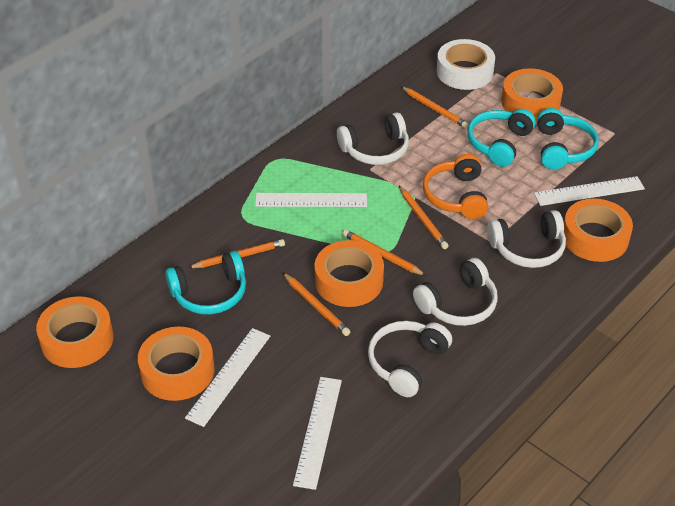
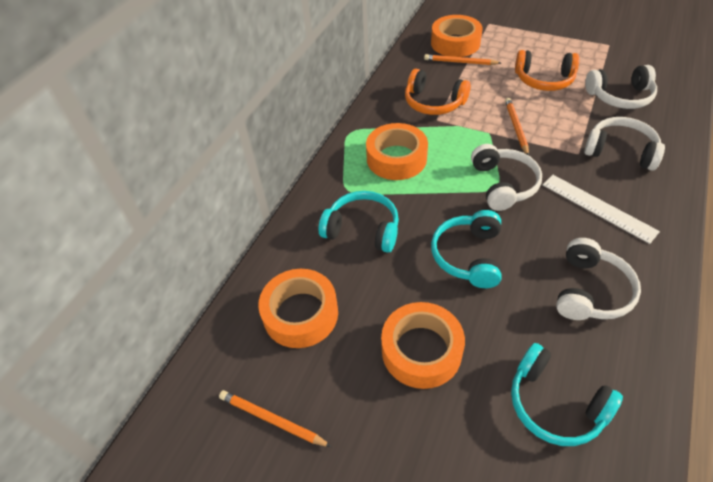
orange headphones: 1 -> 2
orange pencil: 5 -> 3
orange tape: 5 -> 4
white ruler: 4 -> 1
white tape: 1 -> 0

